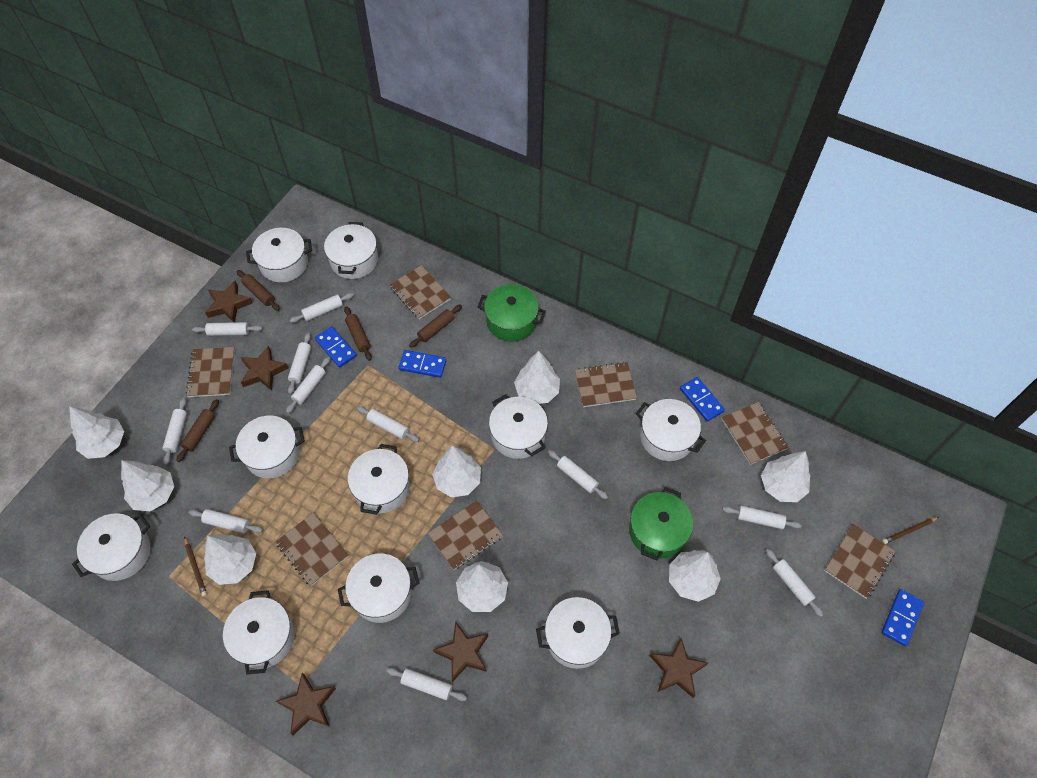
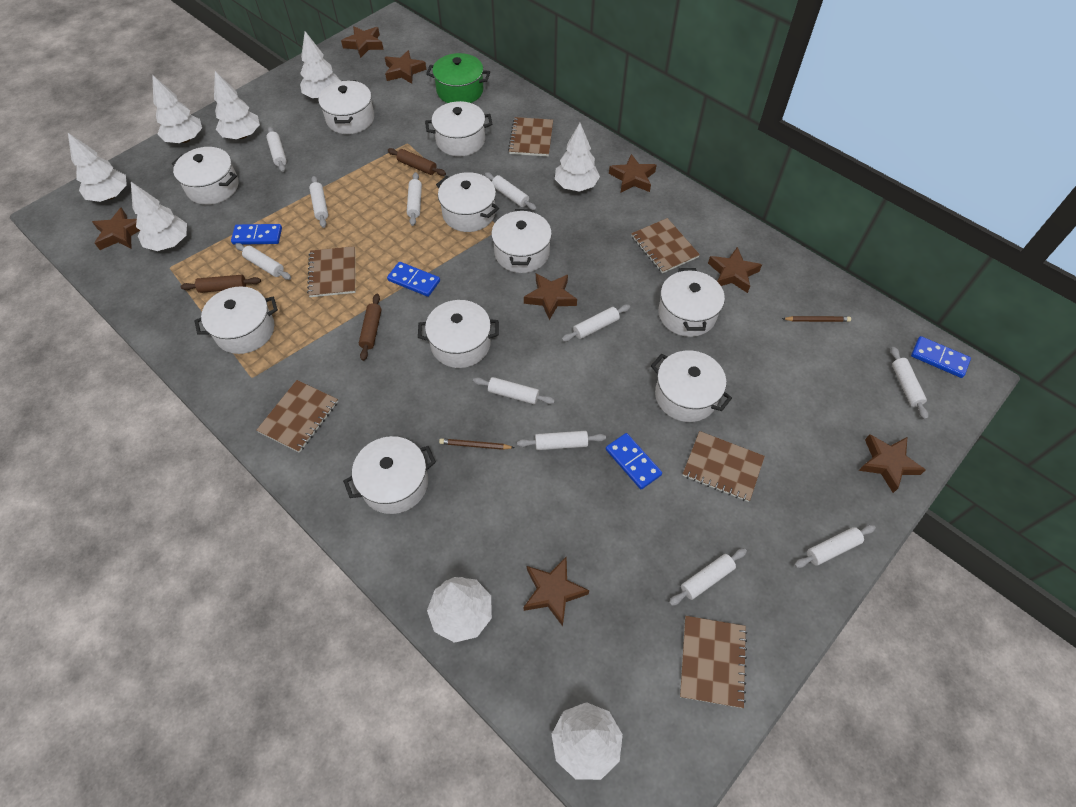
brown notebook: 7 -> 6
brown rolling pin: 4 -> 3
brown star: 5 -> 8
green pot: 2 -> 1

